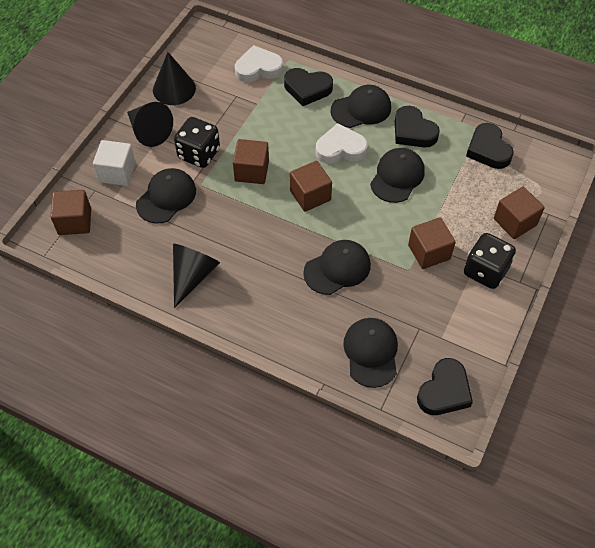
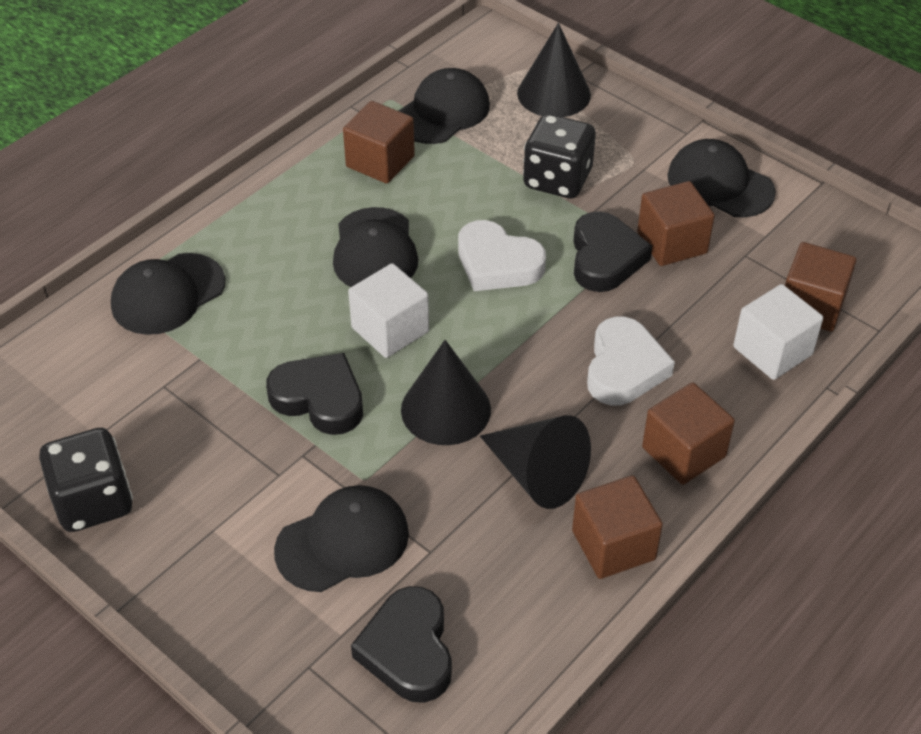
black heart: 4 -> 3
white cube: 1 -> 2

